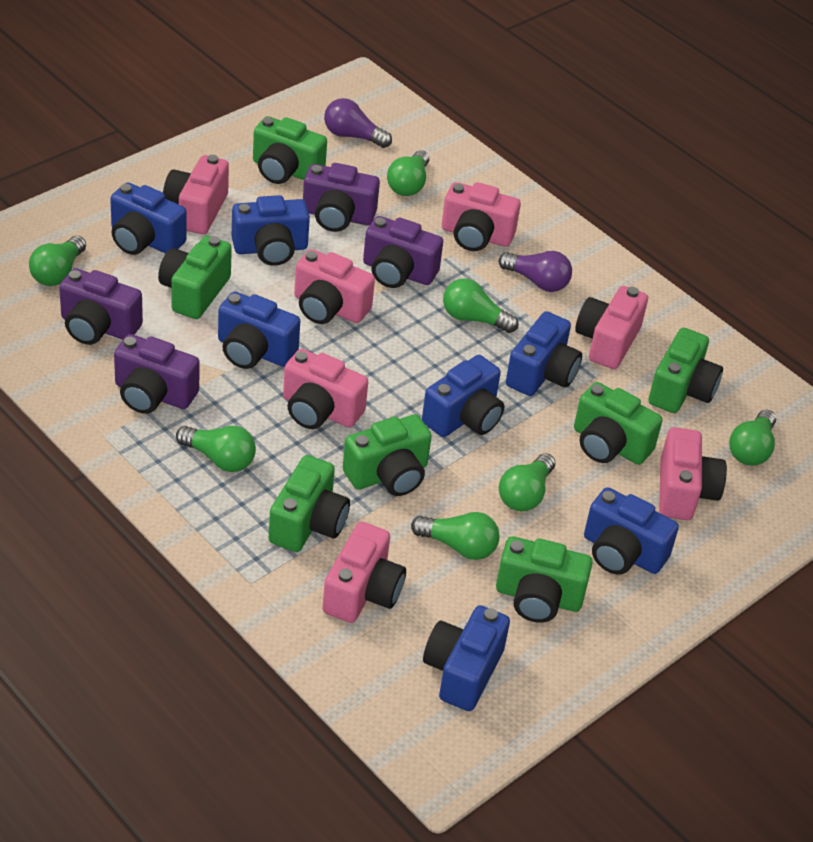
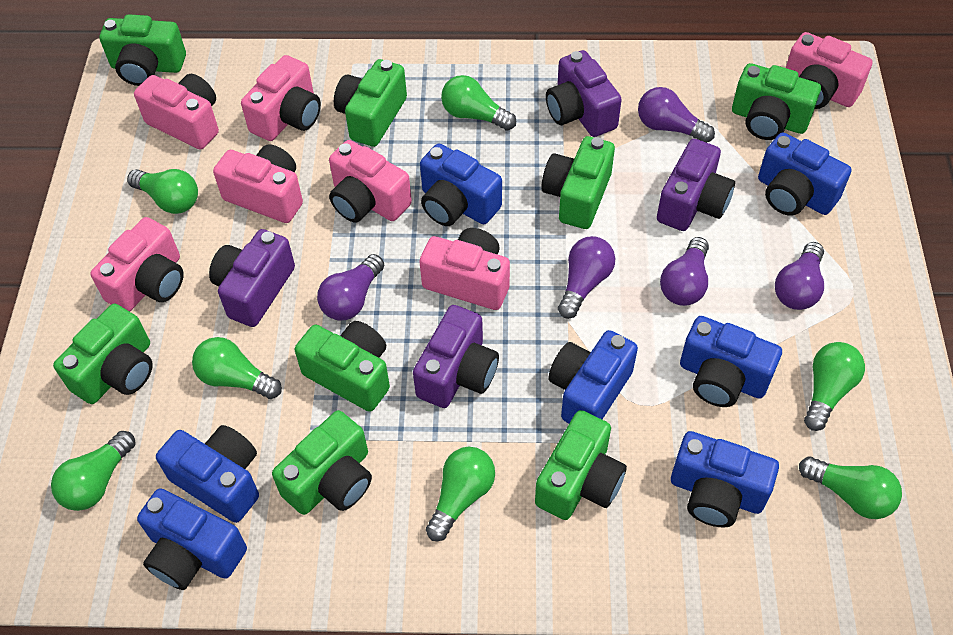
green camera: 7 -> 8
purple light bulb: 2 -> 5

